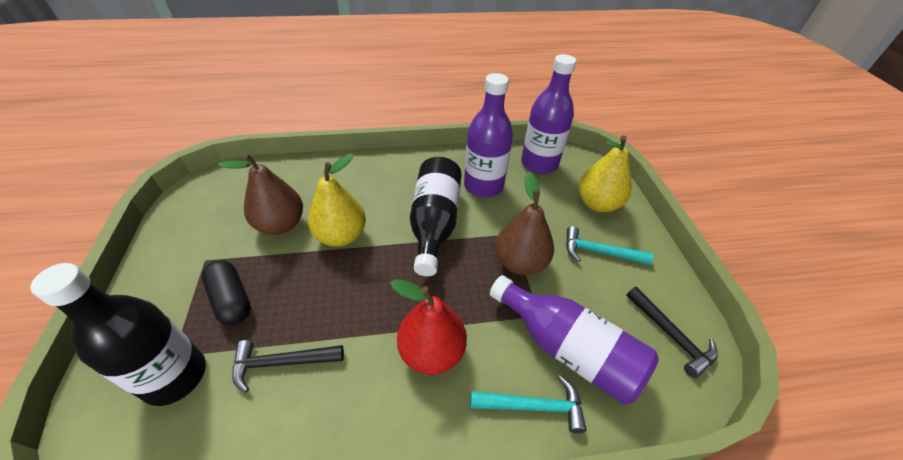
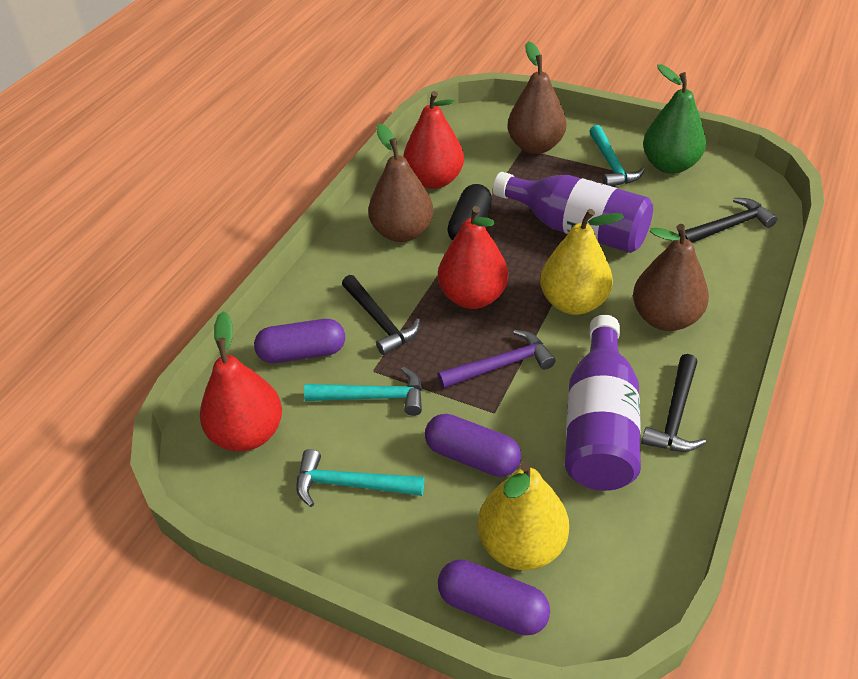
black bottle: 2 -> 0
black hammer: 2 -> 3
brown pear: 2 -> 3
green pear: 0 -> 1
purple bottle: 3 -> 2
purple capsule: 0 -> 3
purple hammer: 0 -> 1
red pear: 1 -> 3
turquoise hammer: 2 -> 3

